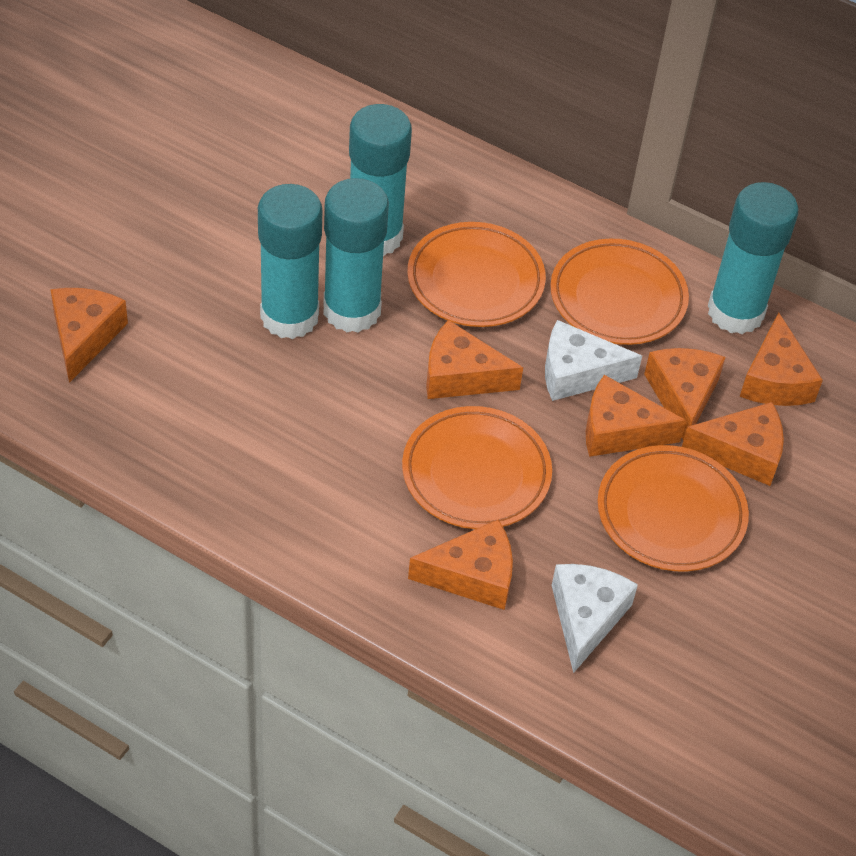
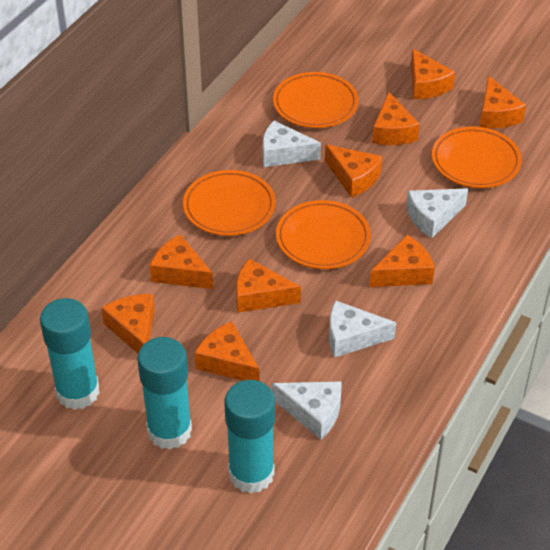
orange cheese: 7 -> 9
turquoise glue stick: 4 -> 3
white cheese: 2 -> 4

